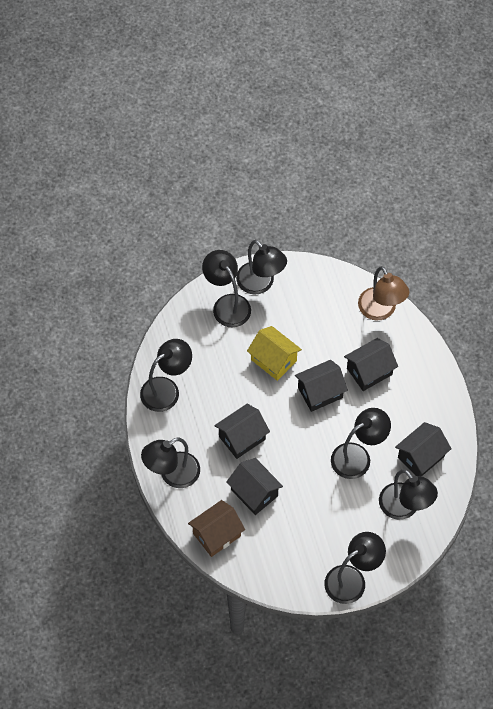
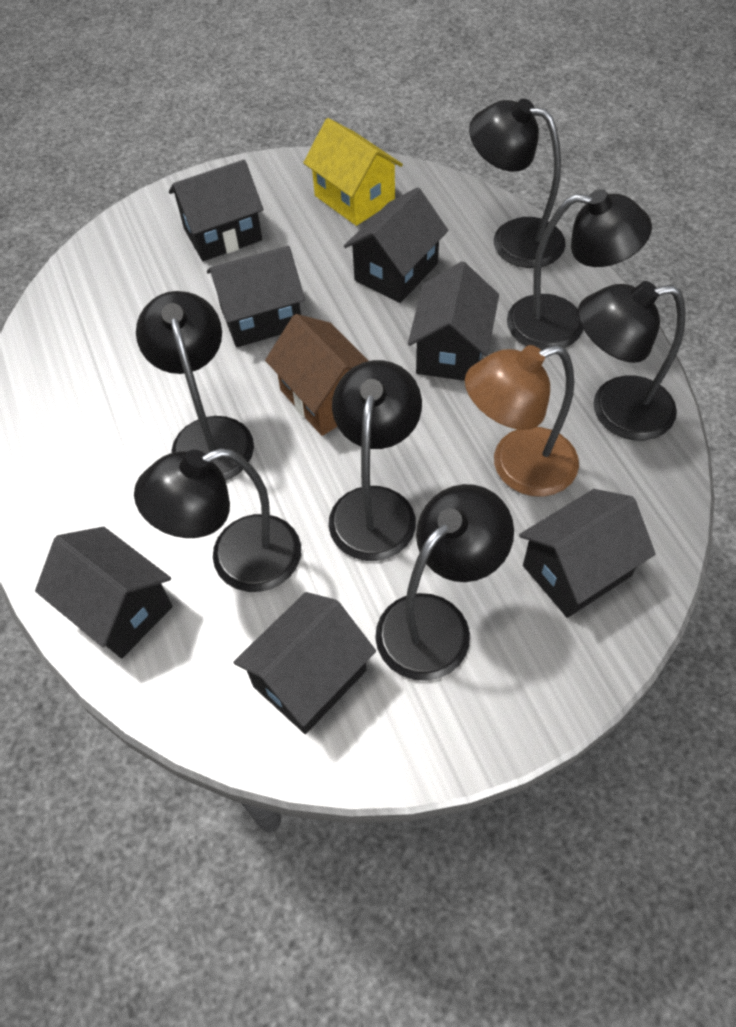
black house: 5 -> 7

